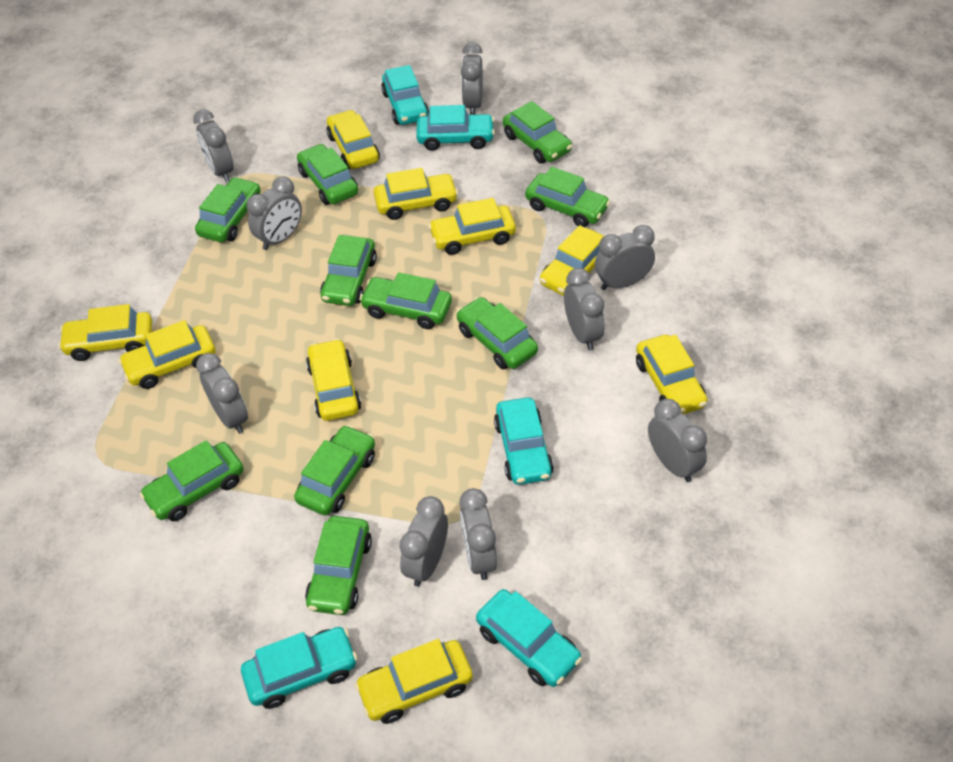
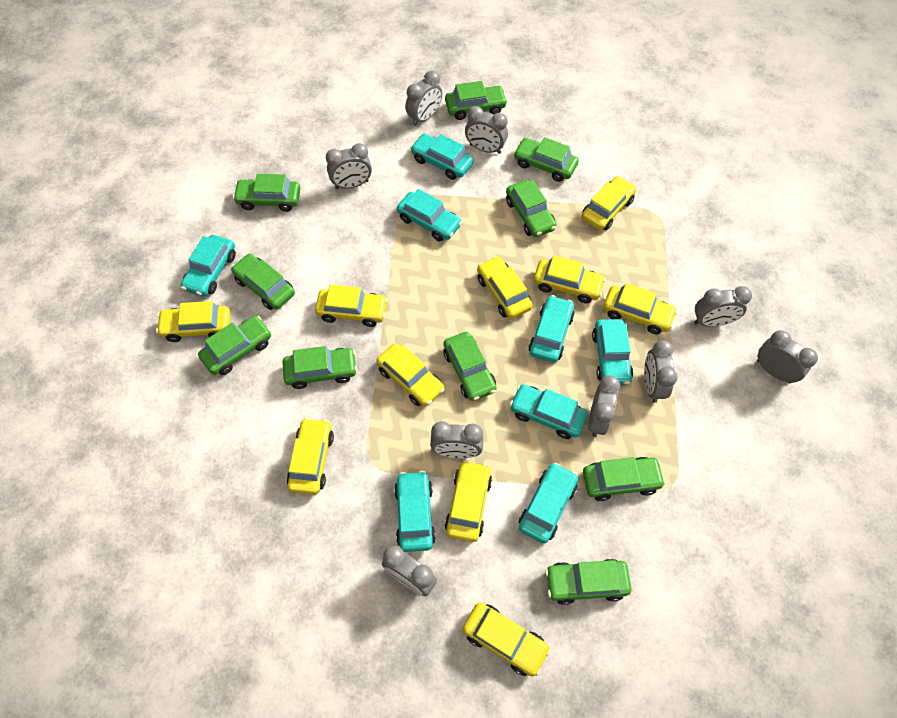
turquoise car: 5 -> 8
yellow car: 9 -> 10

